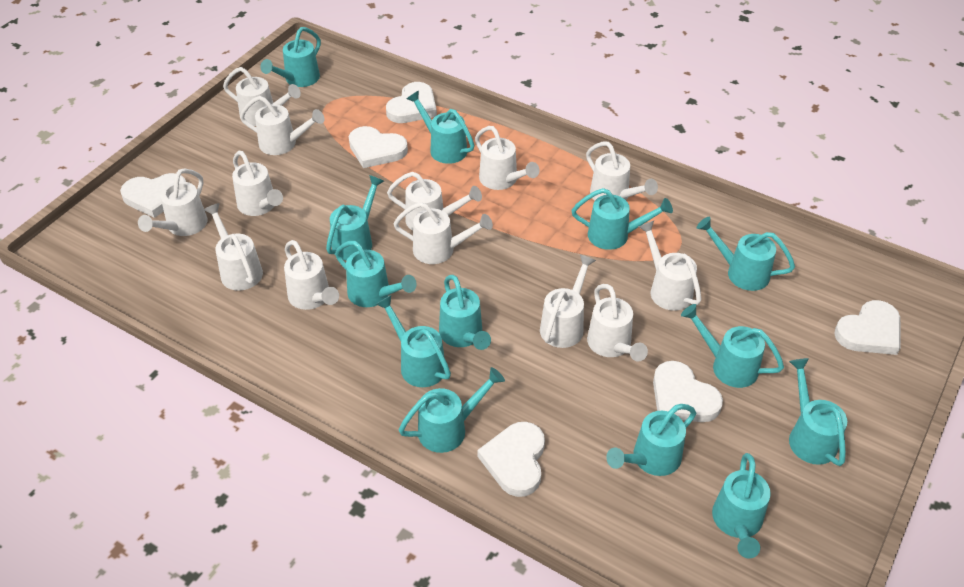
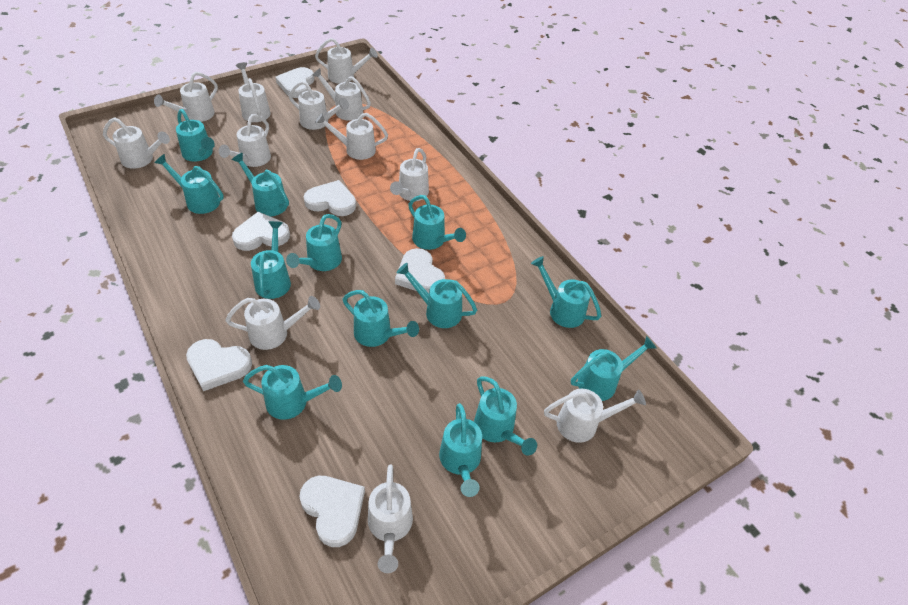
white watering can: 13 -> 12

